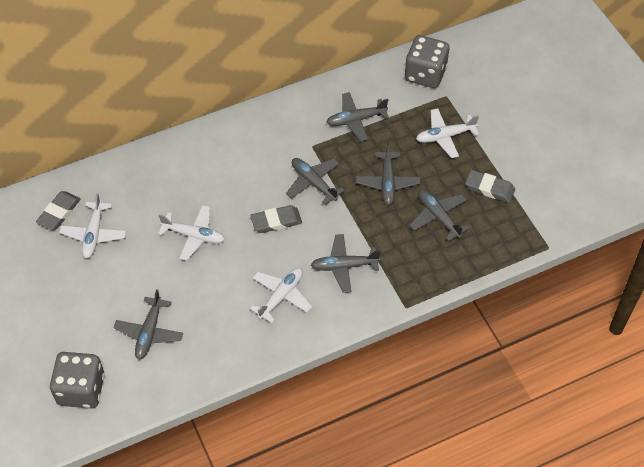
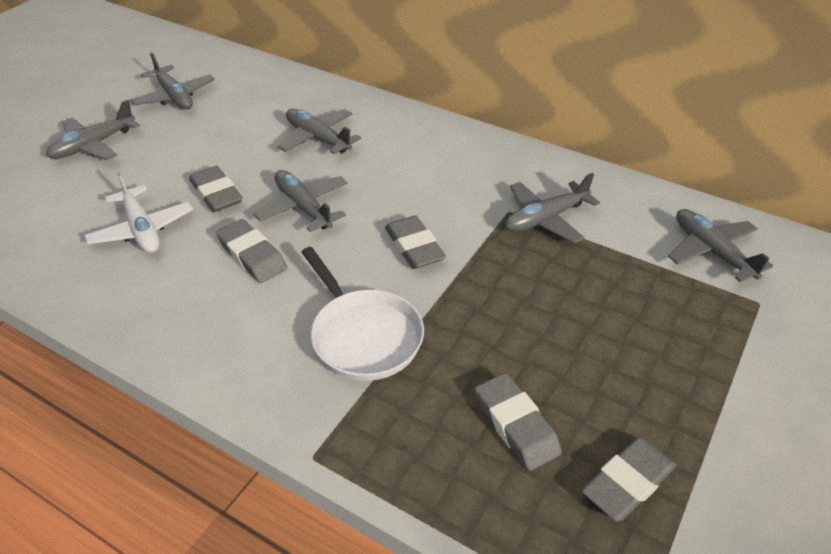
grey dice: 2 -> 0
grey eraser: 3 -> 5
white pan: 0 -> 1
white plane: 4 -> 1

